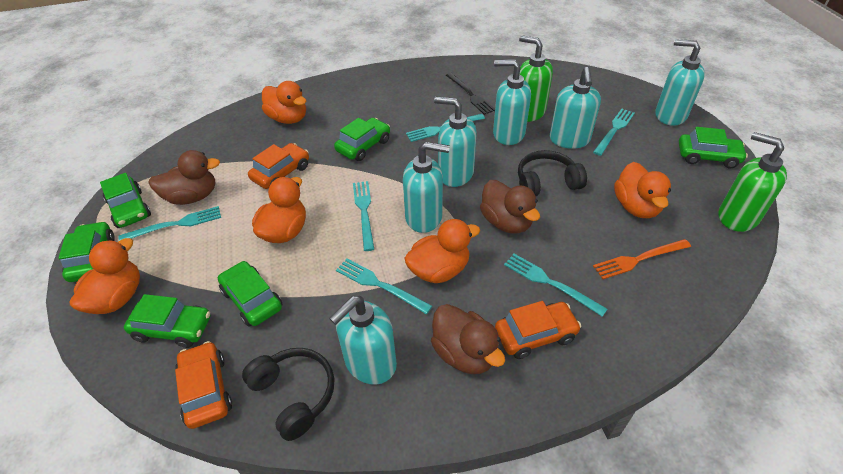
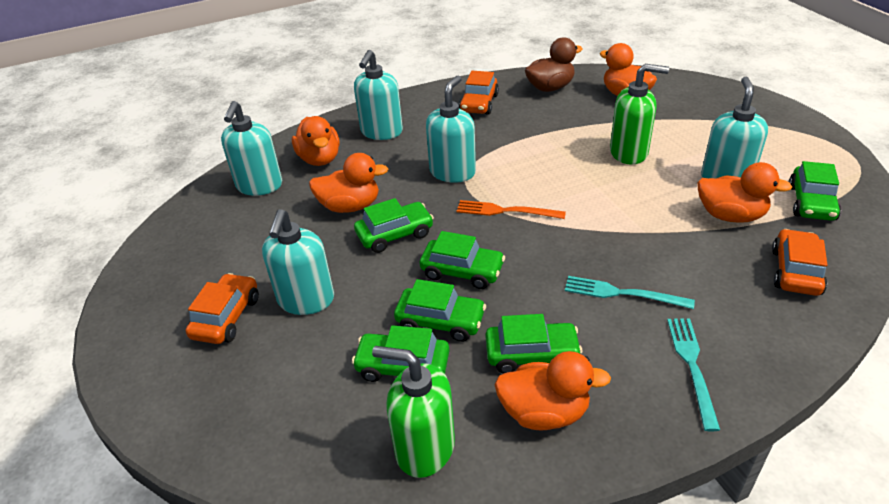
black fork: 1 -> 0
black headphones: 2 -> 0
brown duck: 3 -> 1
turquoise fork: 6 -> 2
turquoise soap dispenser: 6 -> 5

